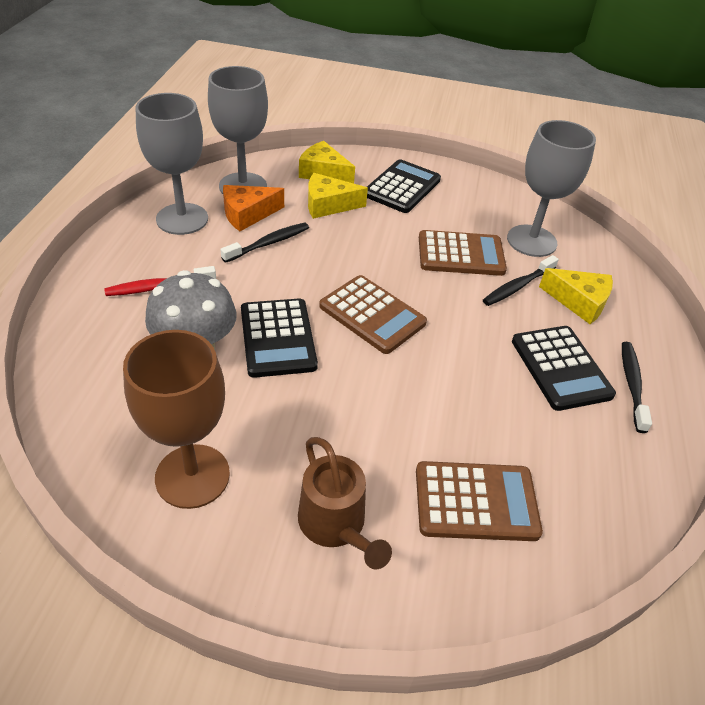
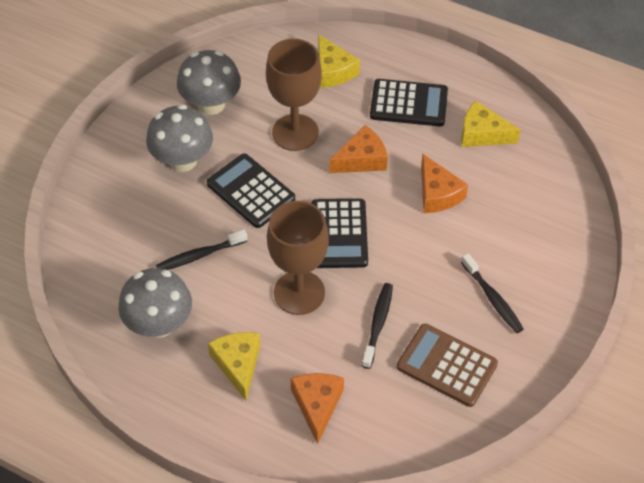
brown calculator: 3 -> 1
brown goblet: 1 -> 2
brown watering can: 1 -> 0
grey goblet: 3 -> 0
grey mushroom: 1 -> 3
orange cheese: 1 -> 3
red toothbrush: 1 -> 0

